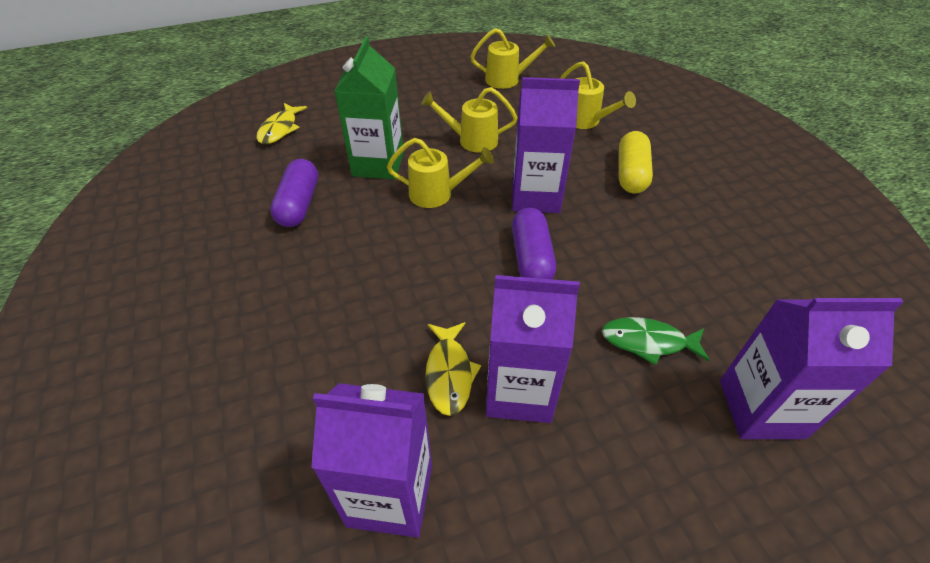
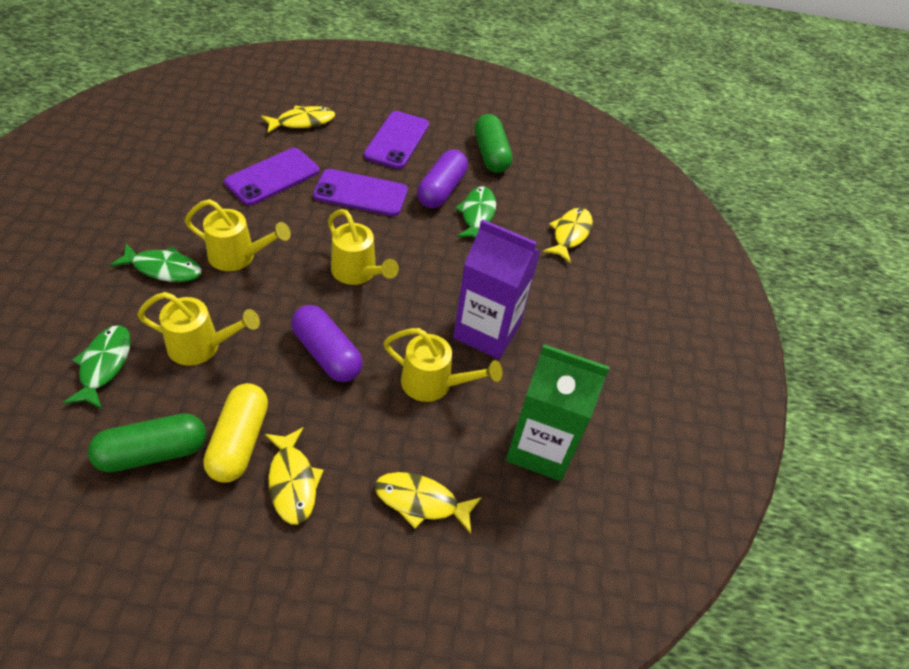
green capsule: 0 -> 2
green fish: 1 -> 3
purple carton: 4 -> 1
purple phone: 0 -> 3
yellow fish: 2 -> 4

